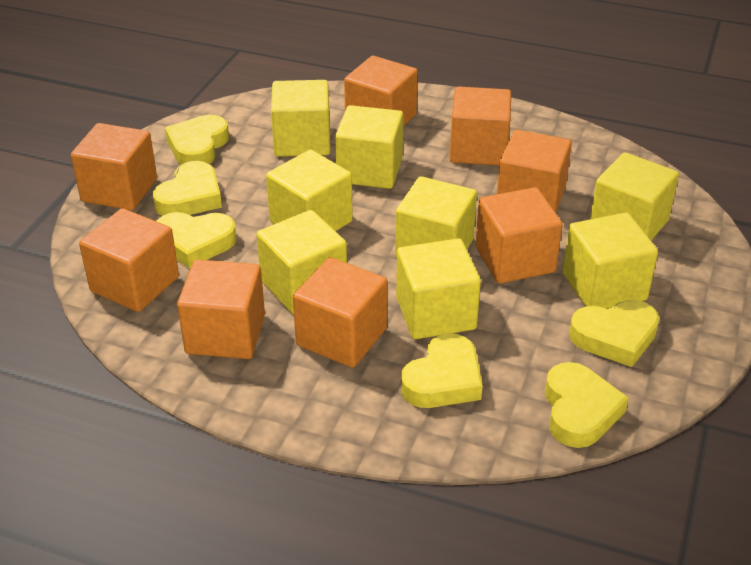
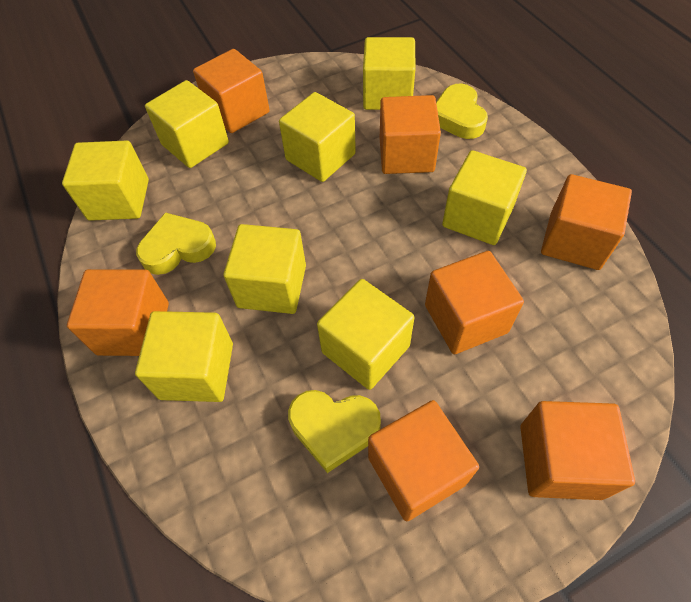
orange cube: 8 -> 7
yellow heart: 6 -> 3

